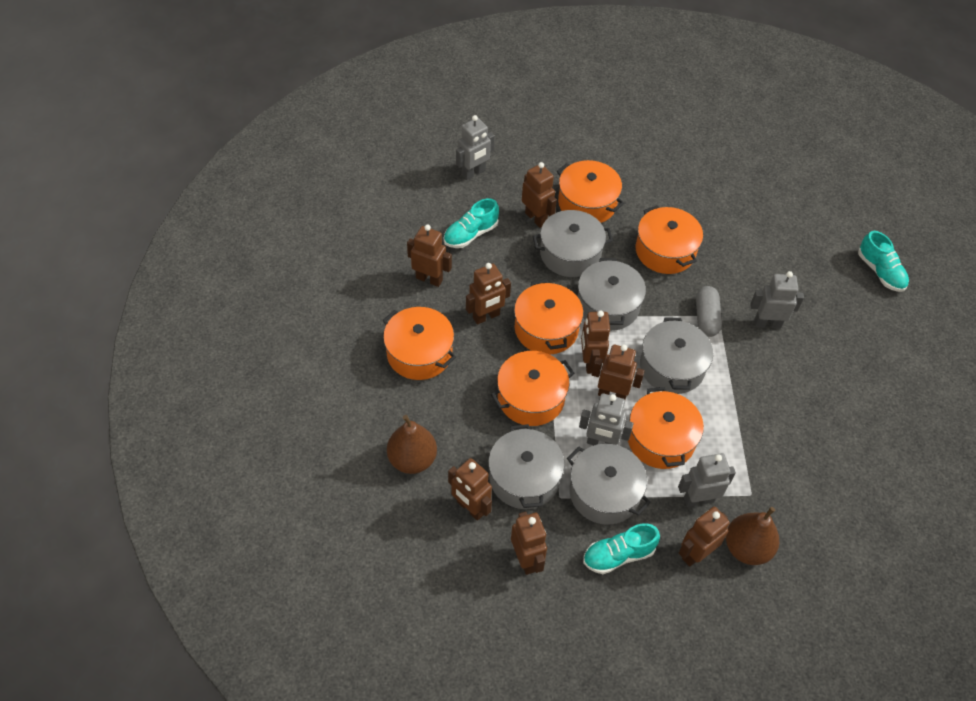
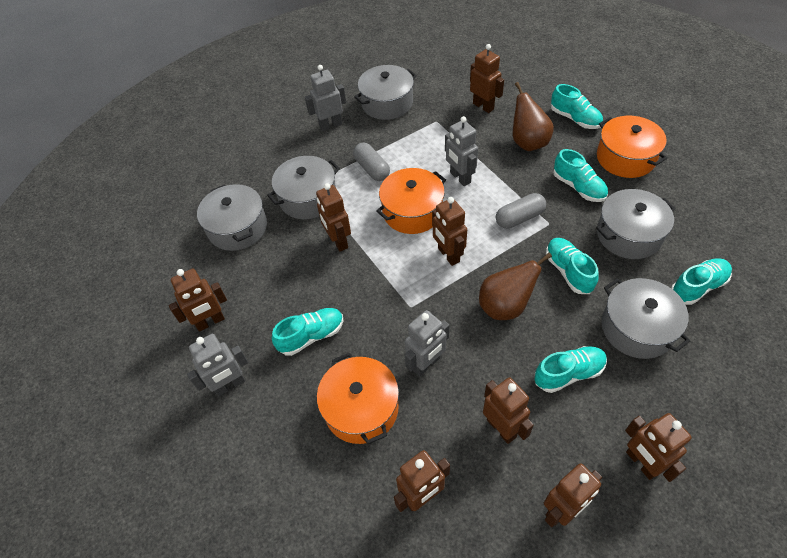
grey capsule: 1 -> 2
orange pot: 6 -> 3
turquoise shoe: 3 -> 6

